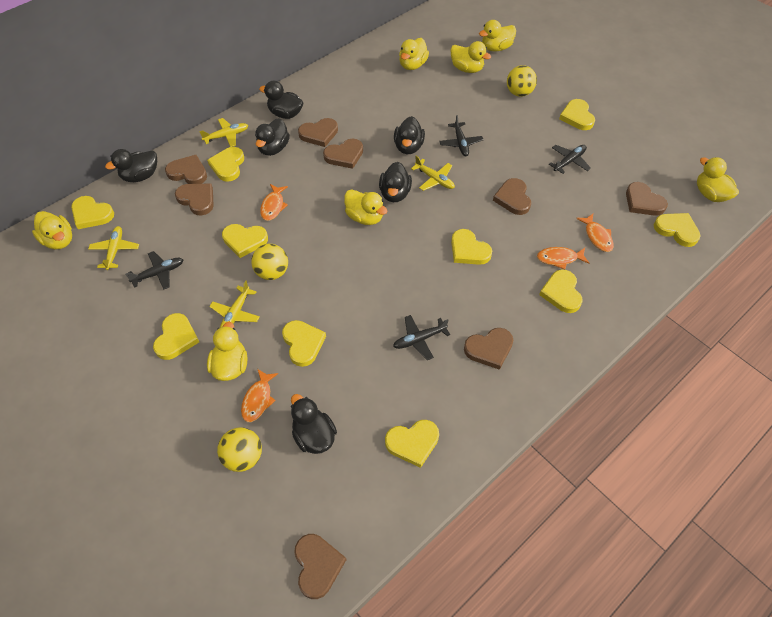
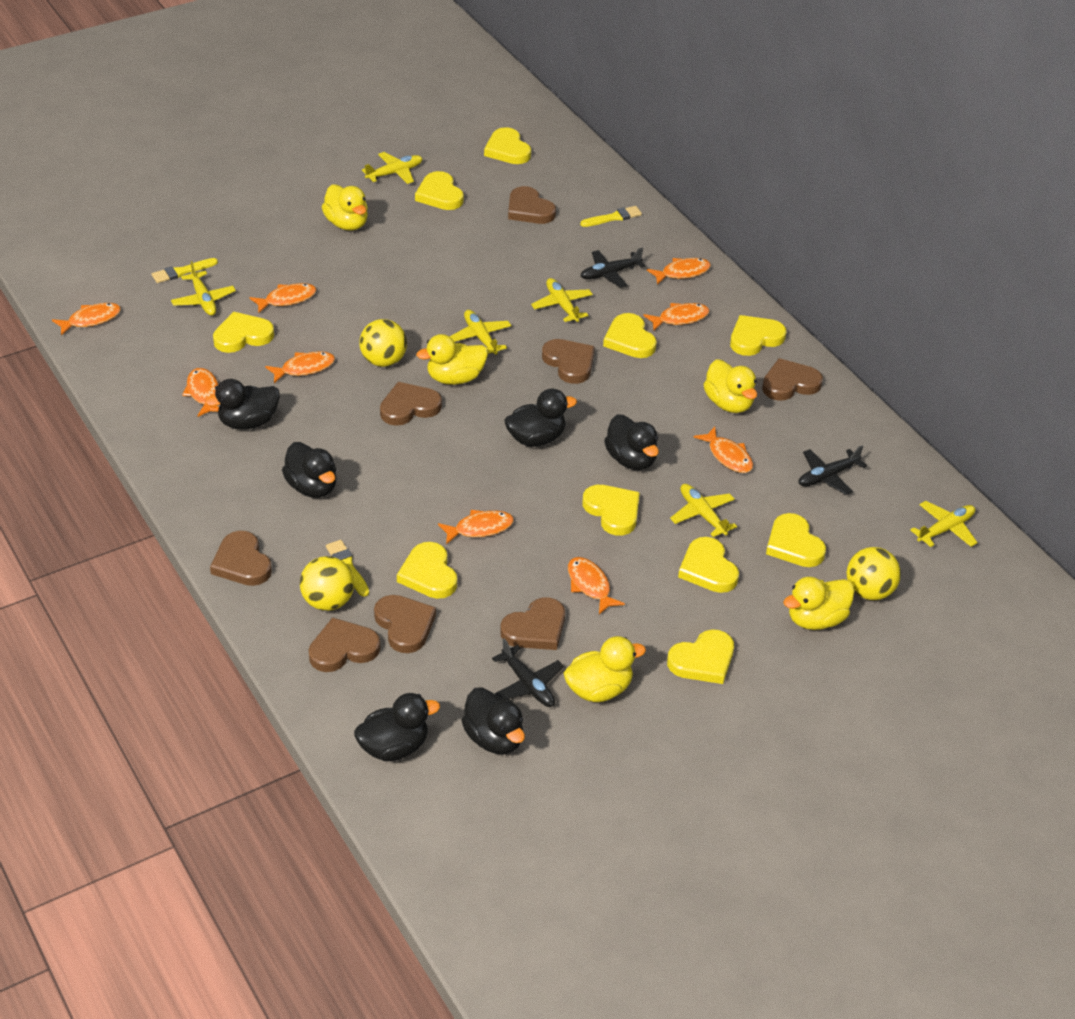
black plane: 4 -> 3
orange fish: 4 -> 9
yellow brush: 0 -> 3
yellow duck: 7 -> 5
yellow plane: 4 -> 6

